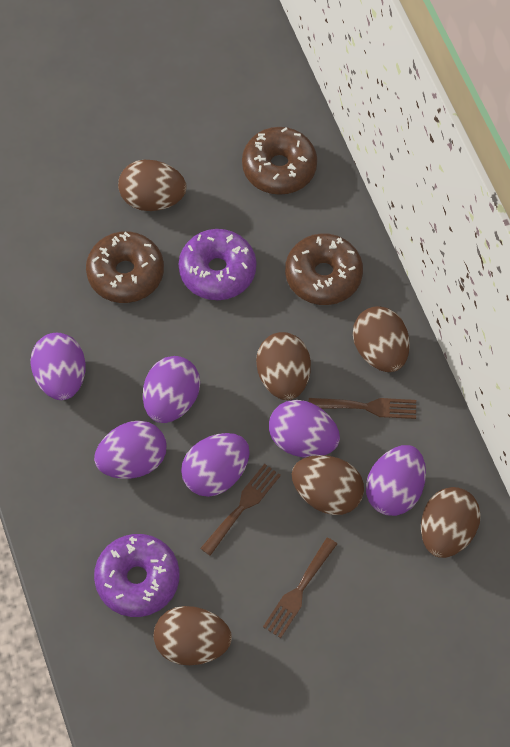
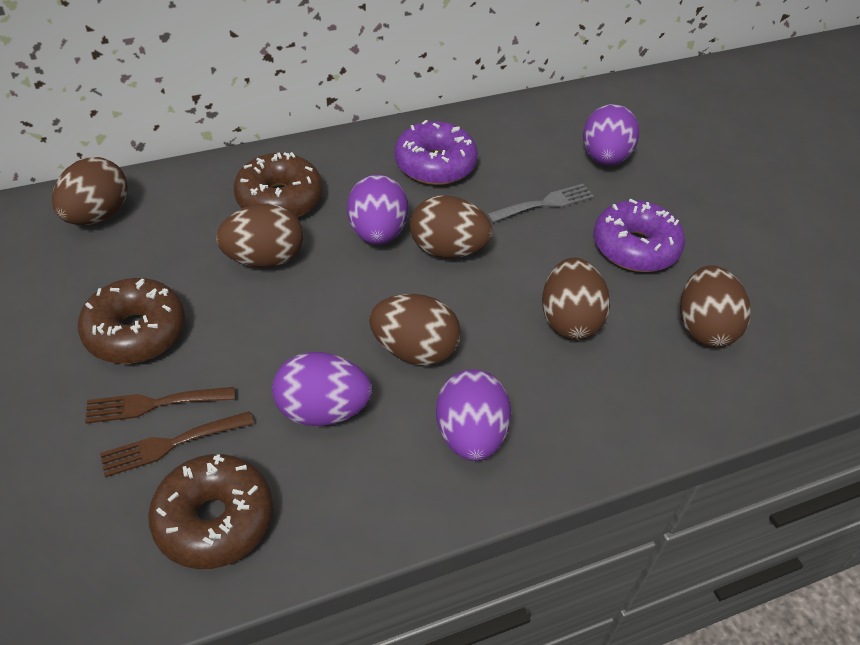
brown fork: 3 -> 2
grey fork: 0 -> 1
purple egg: 6 -> 4

